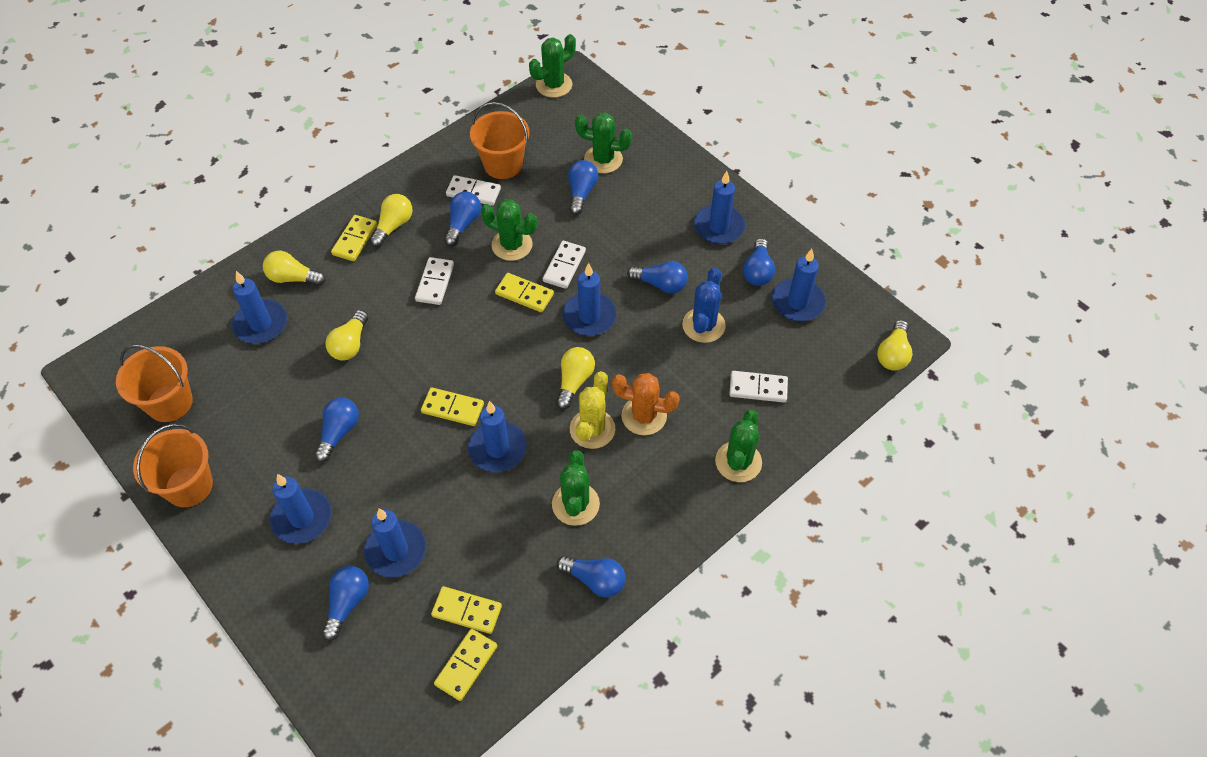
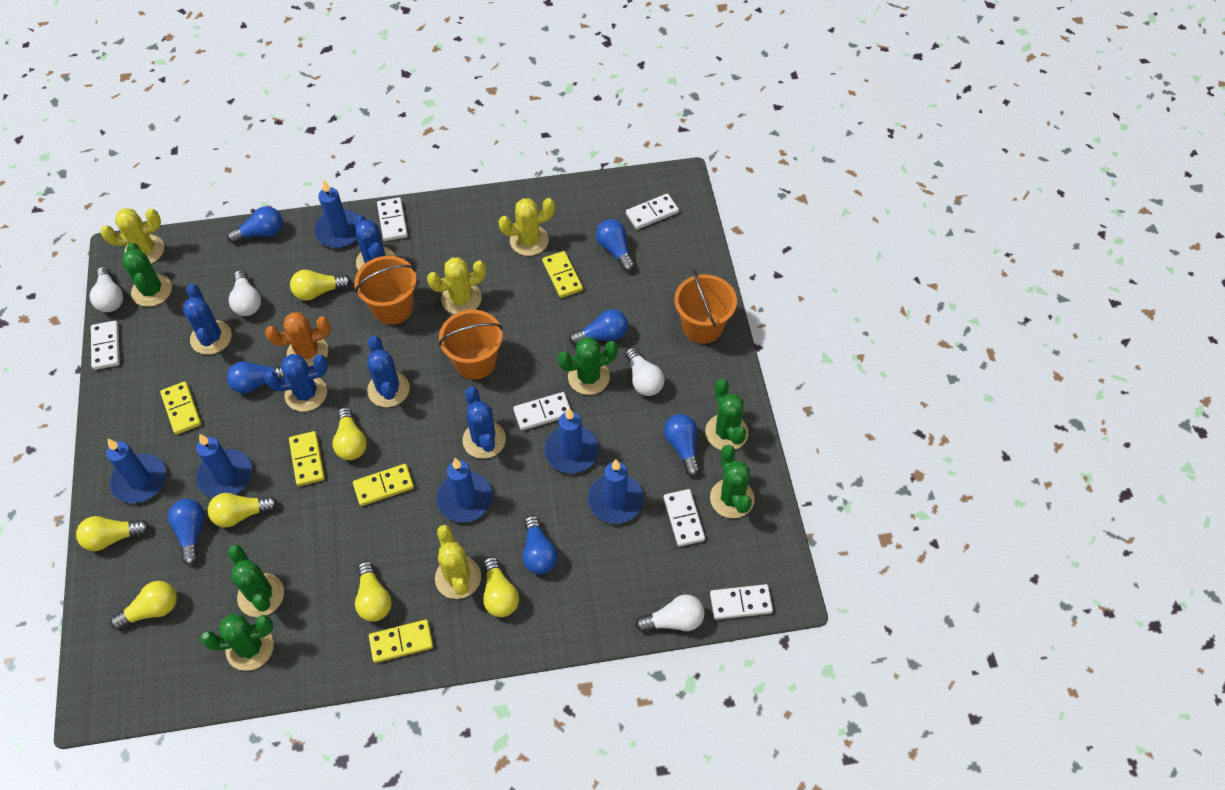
blue cactus: 1 -> 5
blue candle: 7 -> 6
green cactus: 5 -> 6
white domino: 4 -> 6
white light bulb: 0 -> 4
yellow cactus: 1 -> 4
yellow light bulb: 5 -> 7

